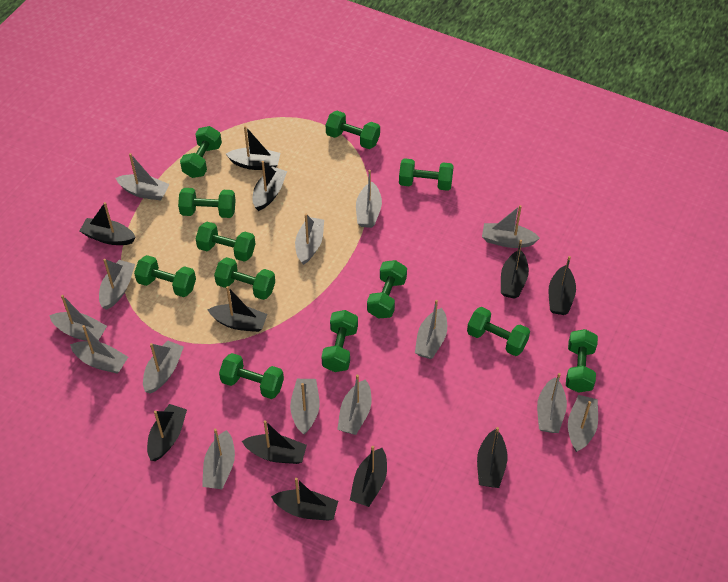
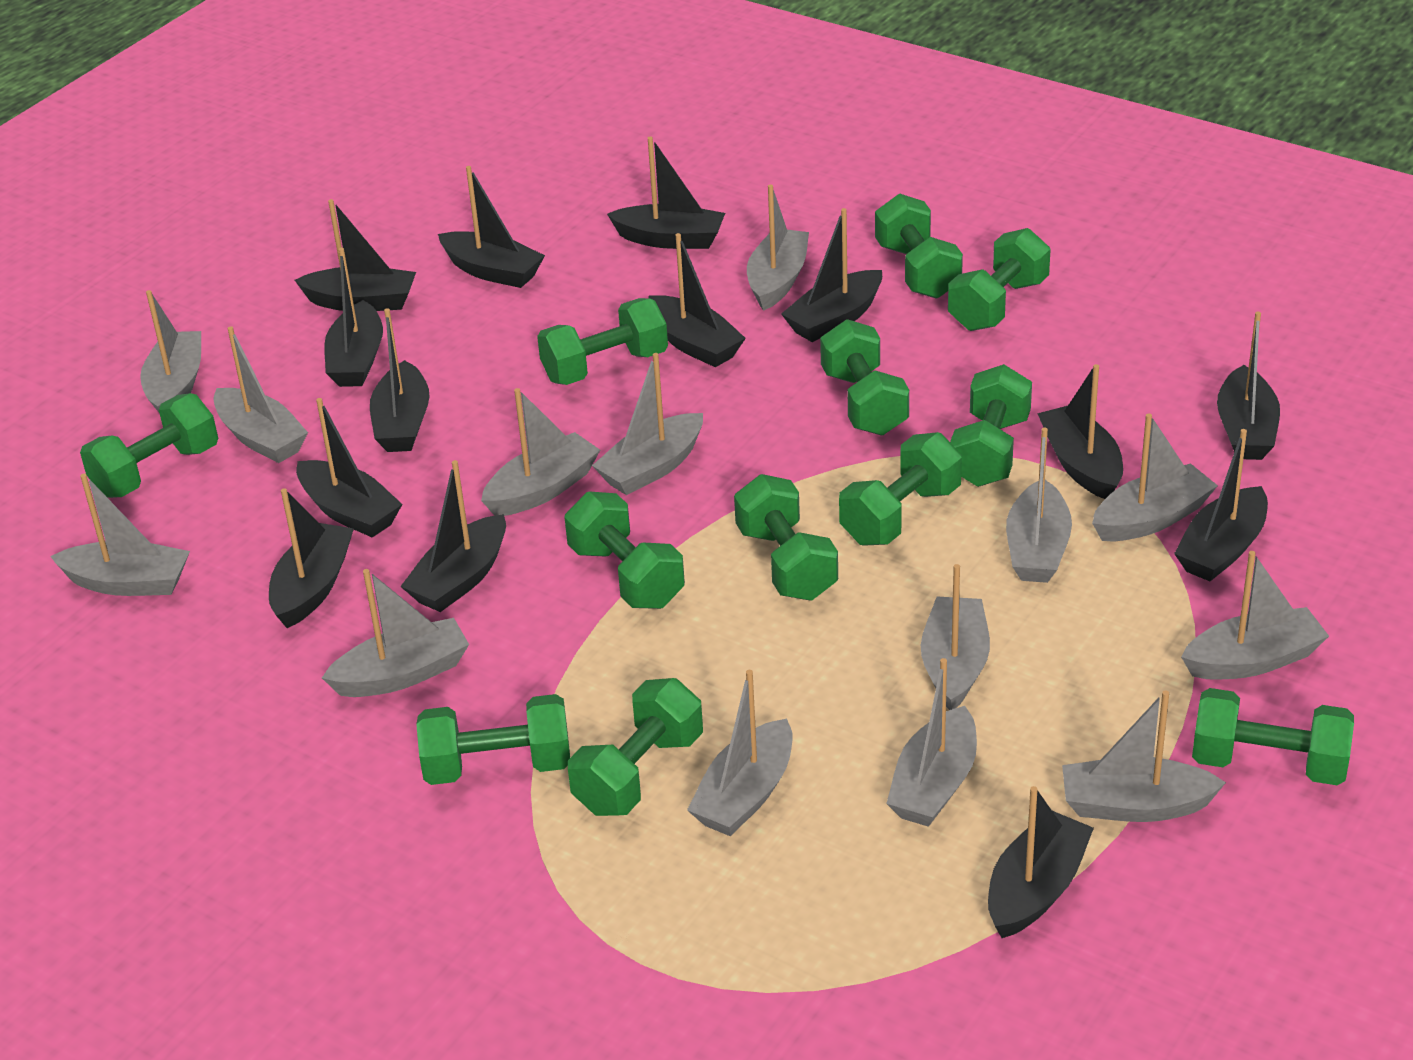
black boat: 11 -> 14

